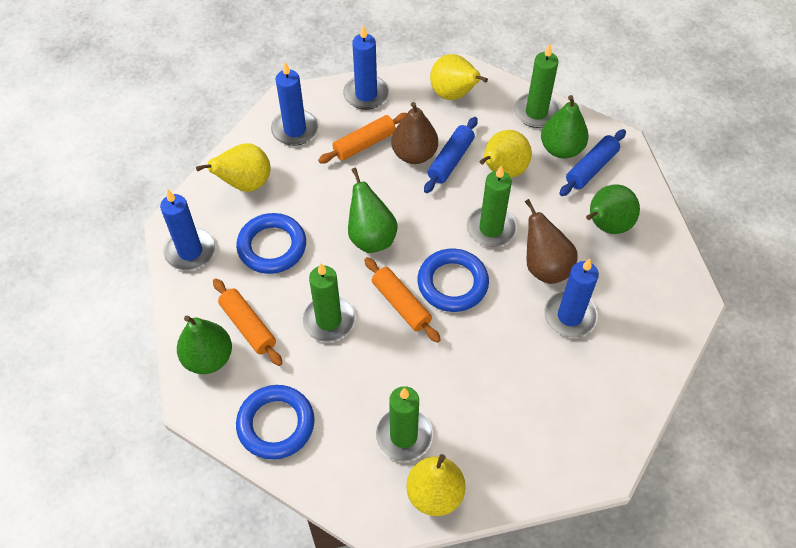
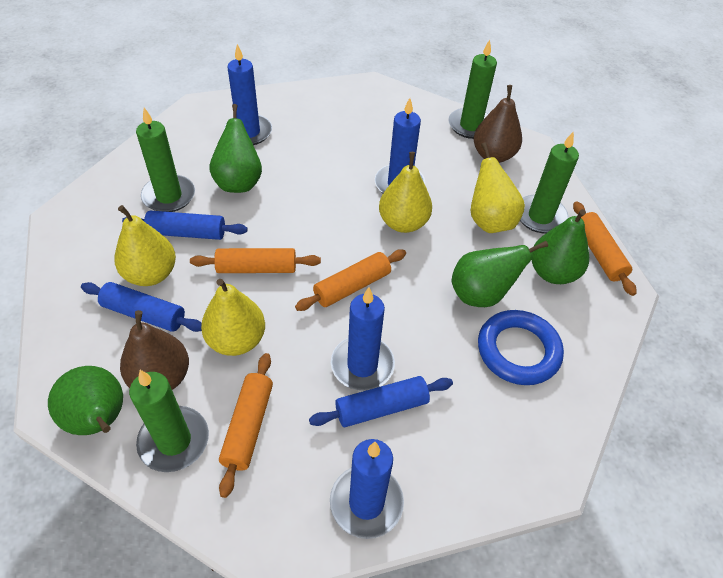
blue ring: 3 -> 1
blue rolling pin: 2 -> 3
orange rolling pin: 3 -> 4

